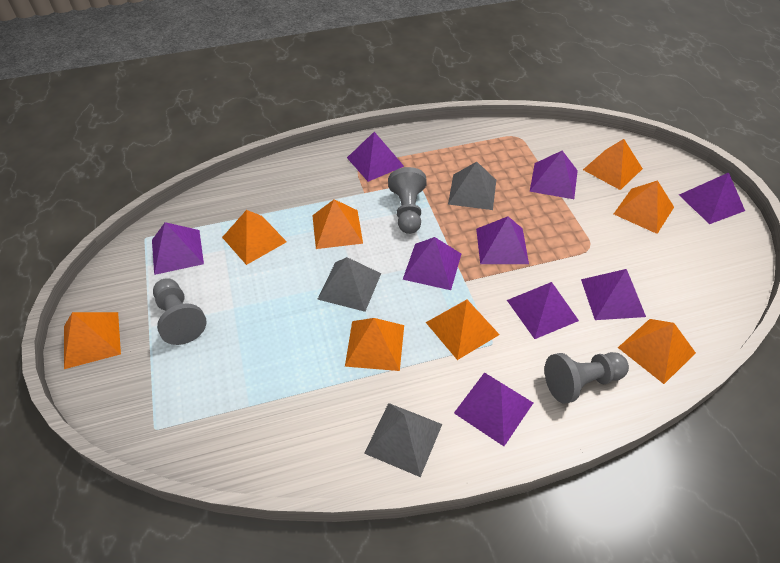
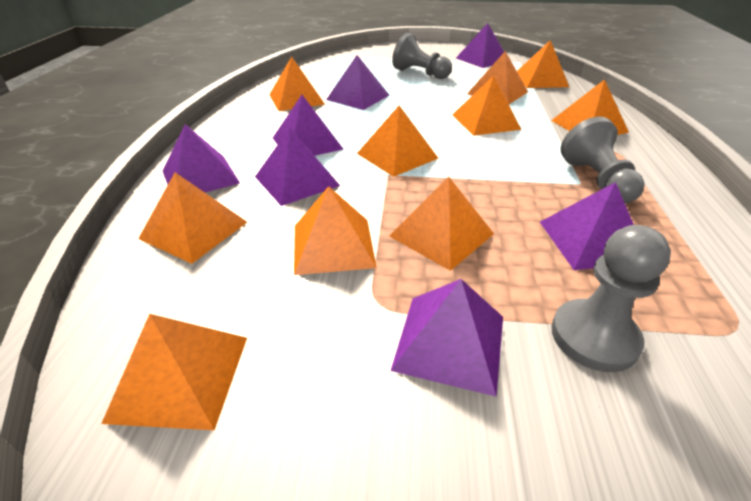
grey pyramid: 3 -> 0
orange pyramid: 8 -> 10
purple pyramid: 9 -> 7

